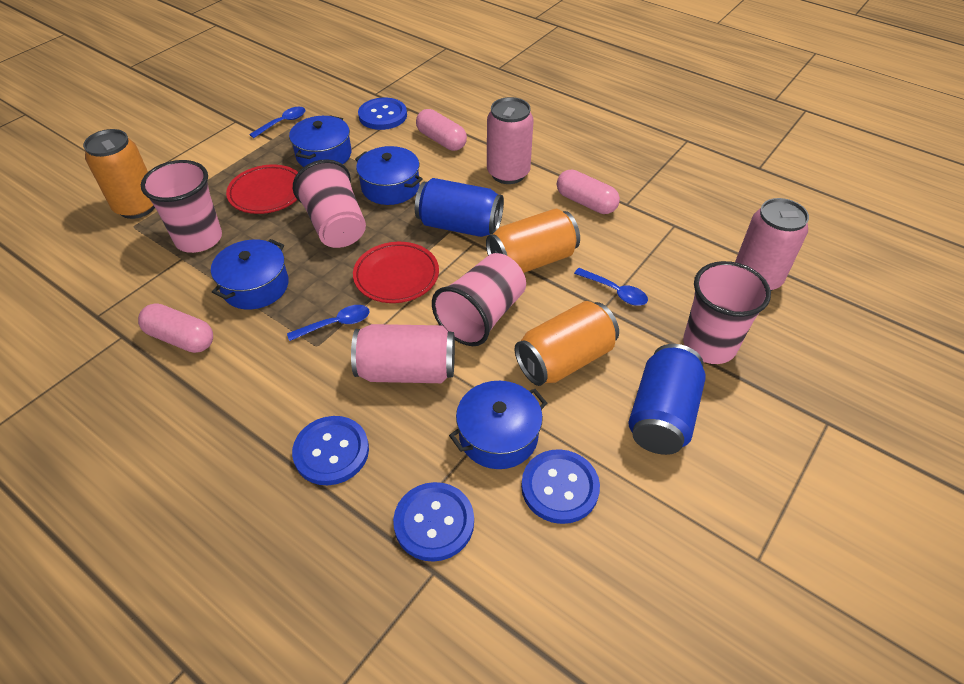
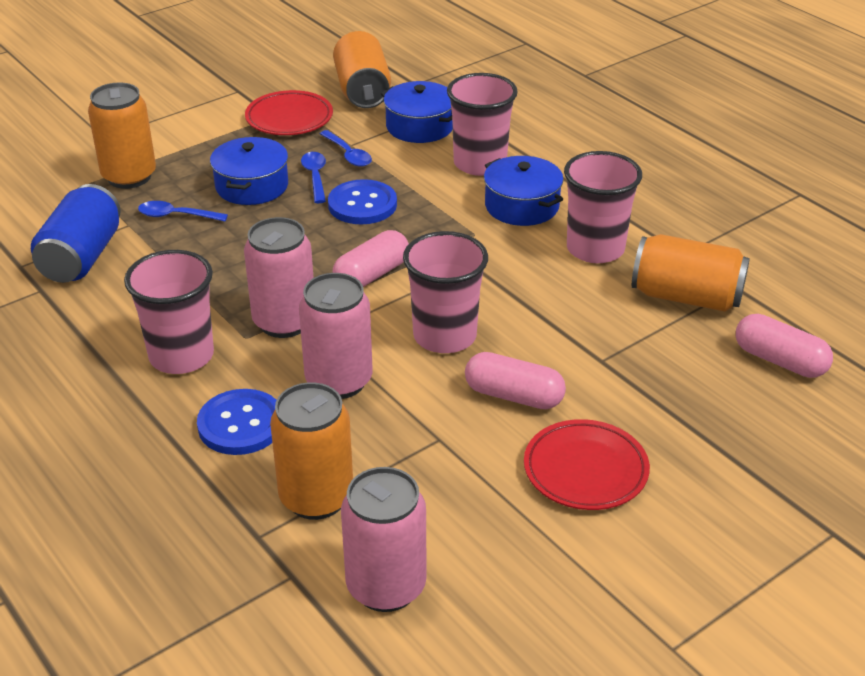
blue button: 4 -> 2
blue can: 2 -> 1
blue pot: 4 -> 3
orange can: 3 -> 4

